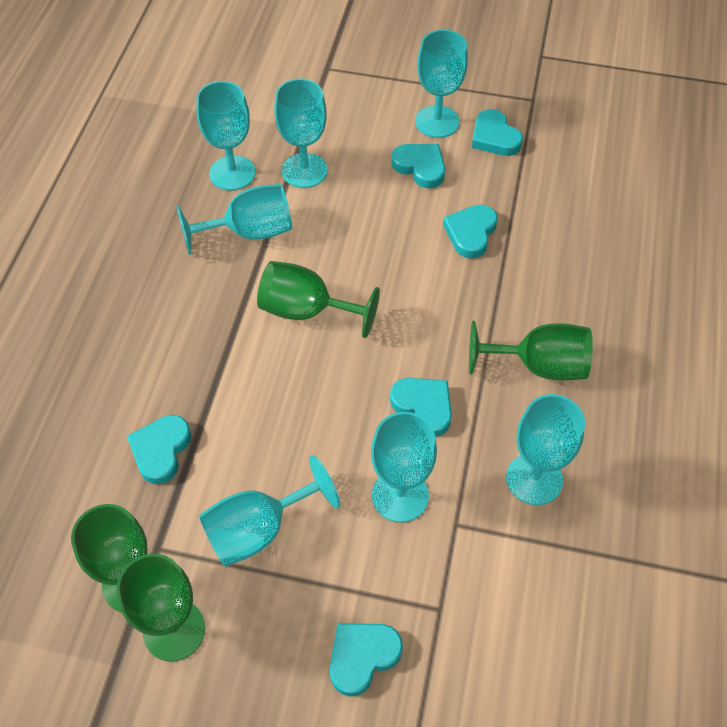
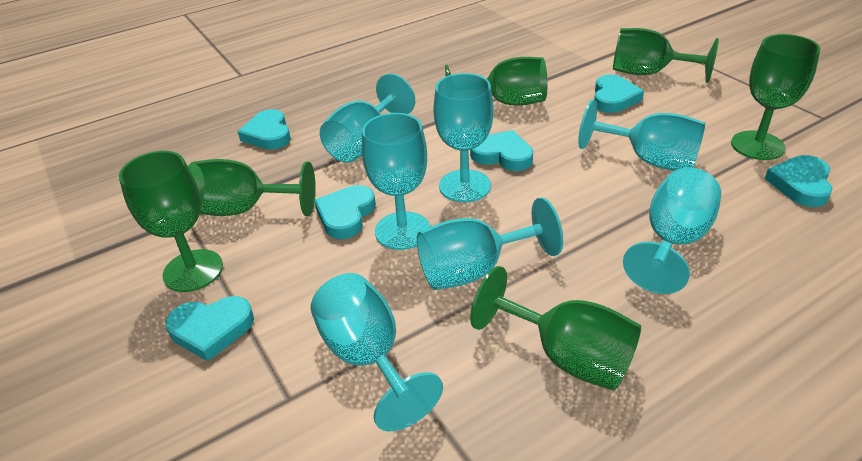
green goblet: 4 -> 6

